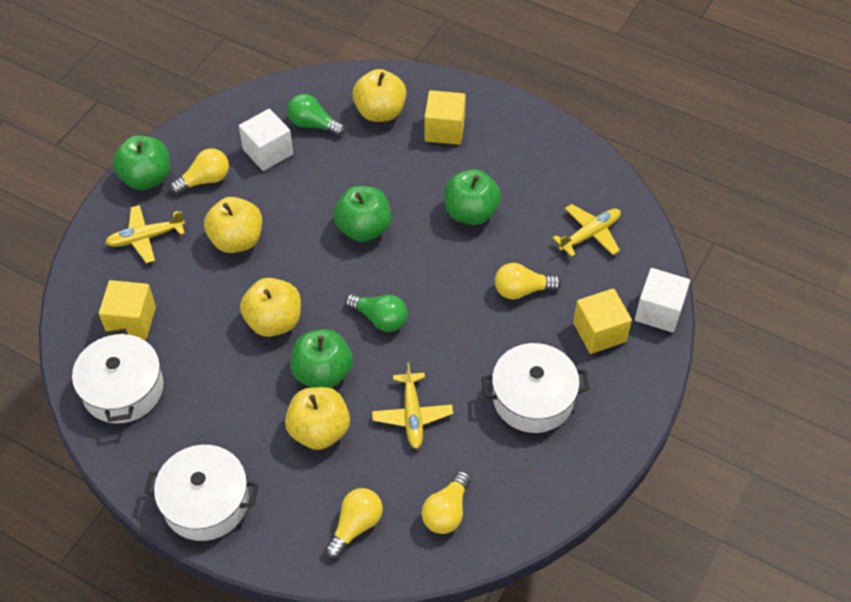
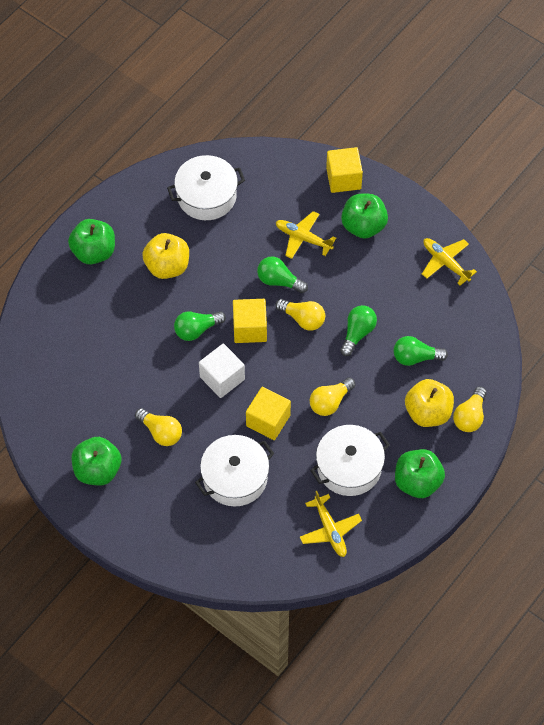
green light bulb: 2 -> 4
white cube: 2 -> 1
yellow apple: 4 -> 2

